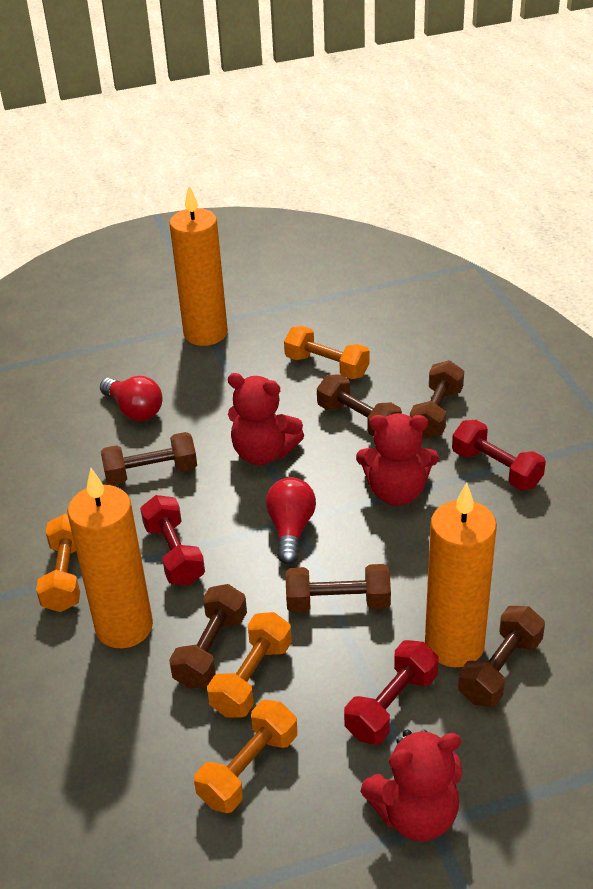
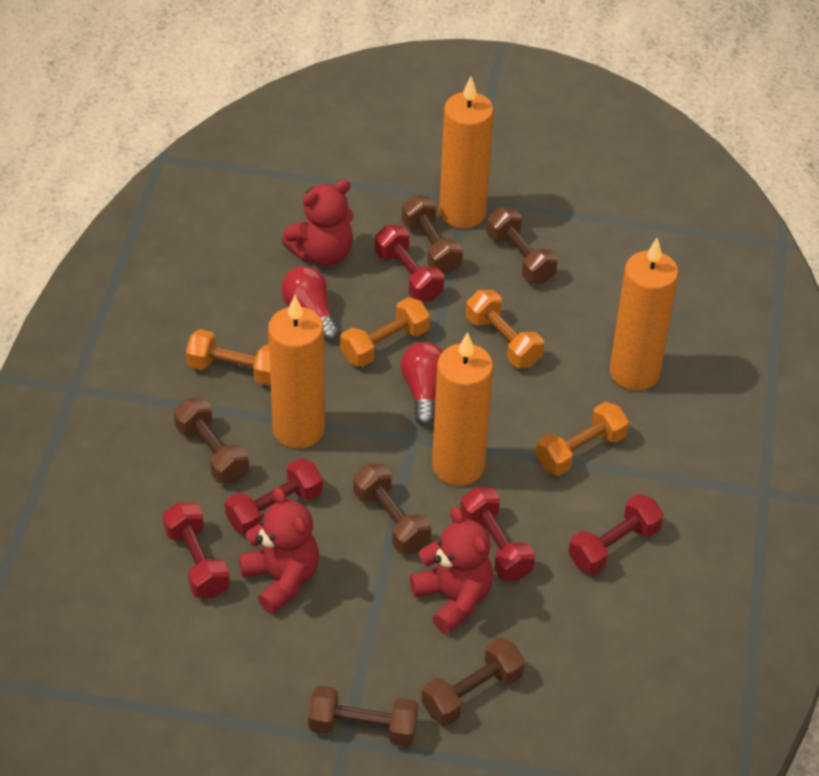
orange candle: 3 -> 4
red dumbbell: 3 -> 5

